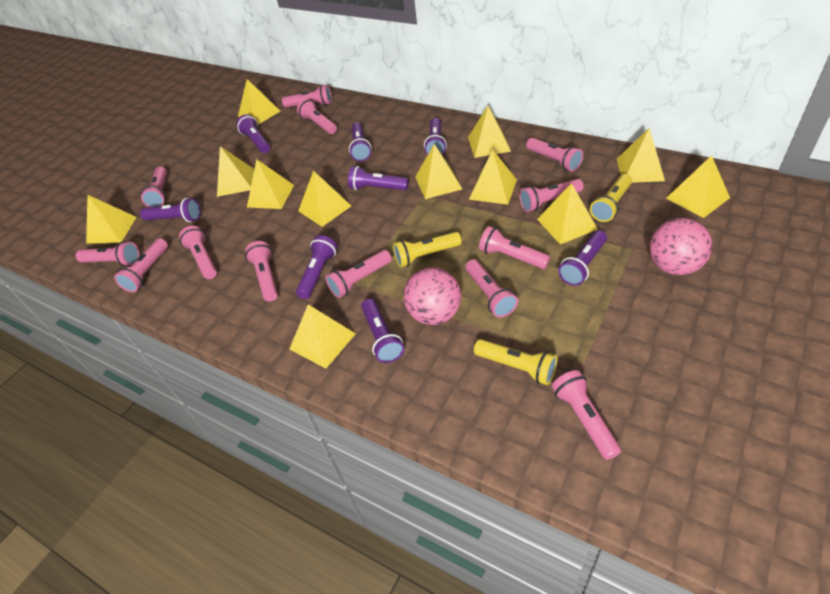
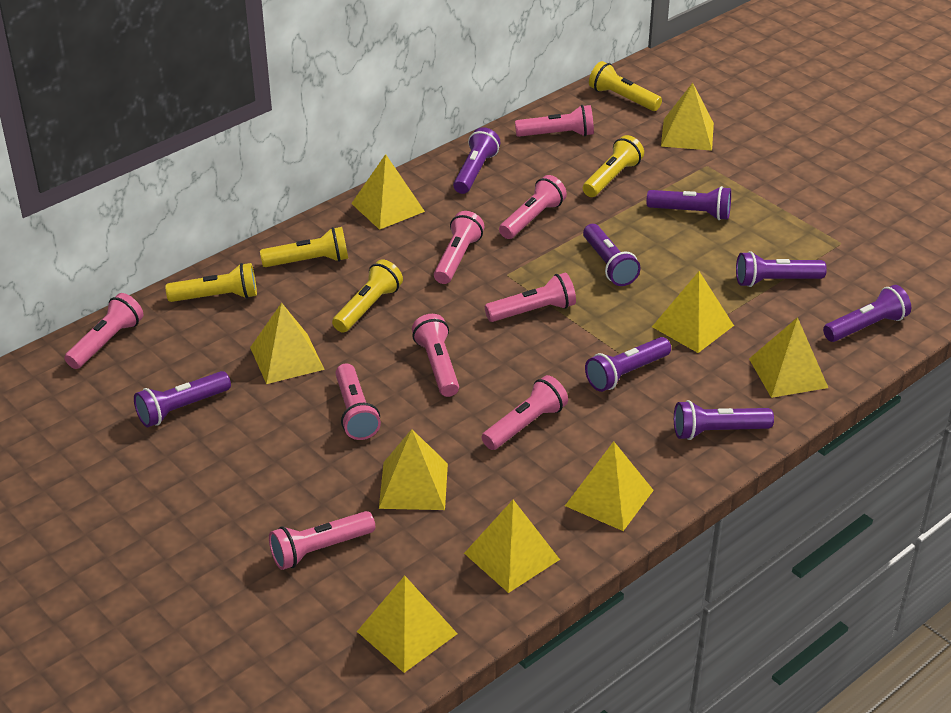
pink ball: 2 -> 0
pink flashlight: 13 -> 9
yellow flashlight: 3 -> 5
yellow pyramid: 12 -> 9

